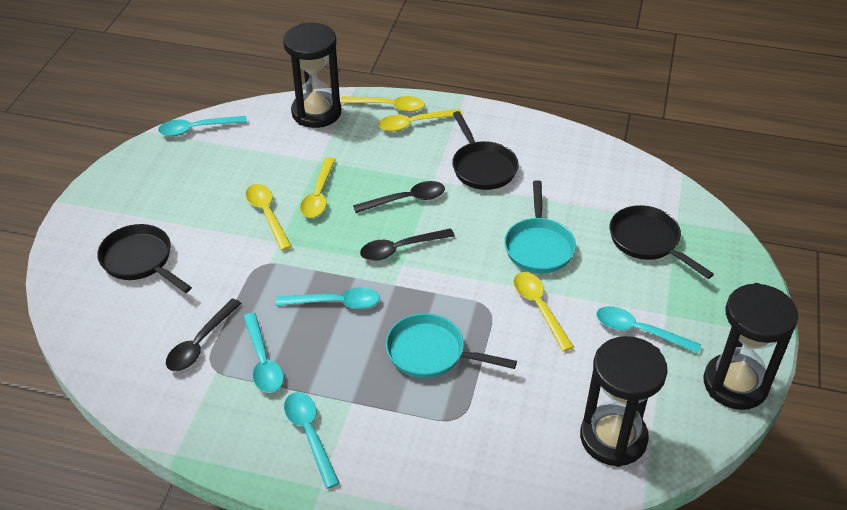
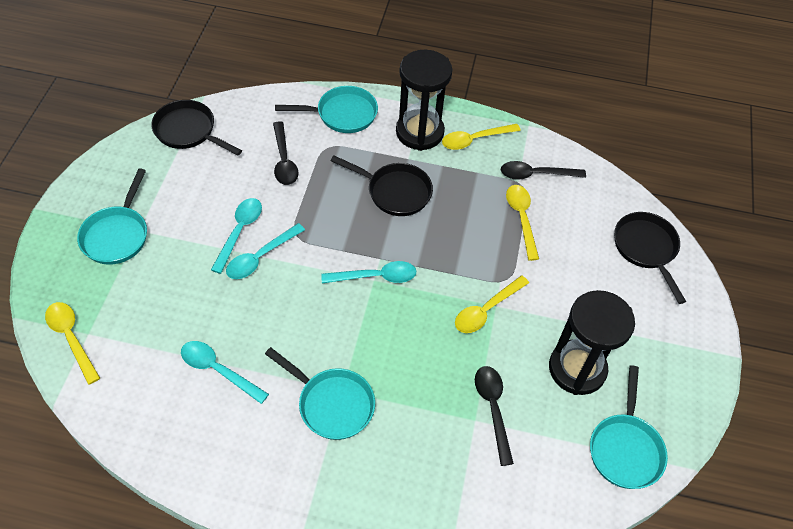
black hourglass: 3 -> 2
turquoise pan: 2 -> 4
turquoise spoon: 5 -> 4
yellow spoon: 5 -> 4

